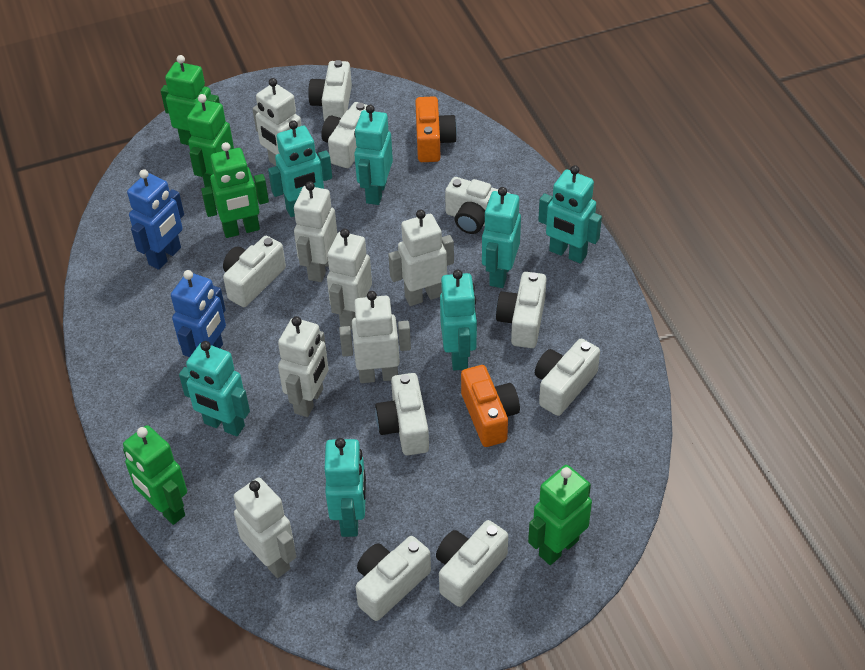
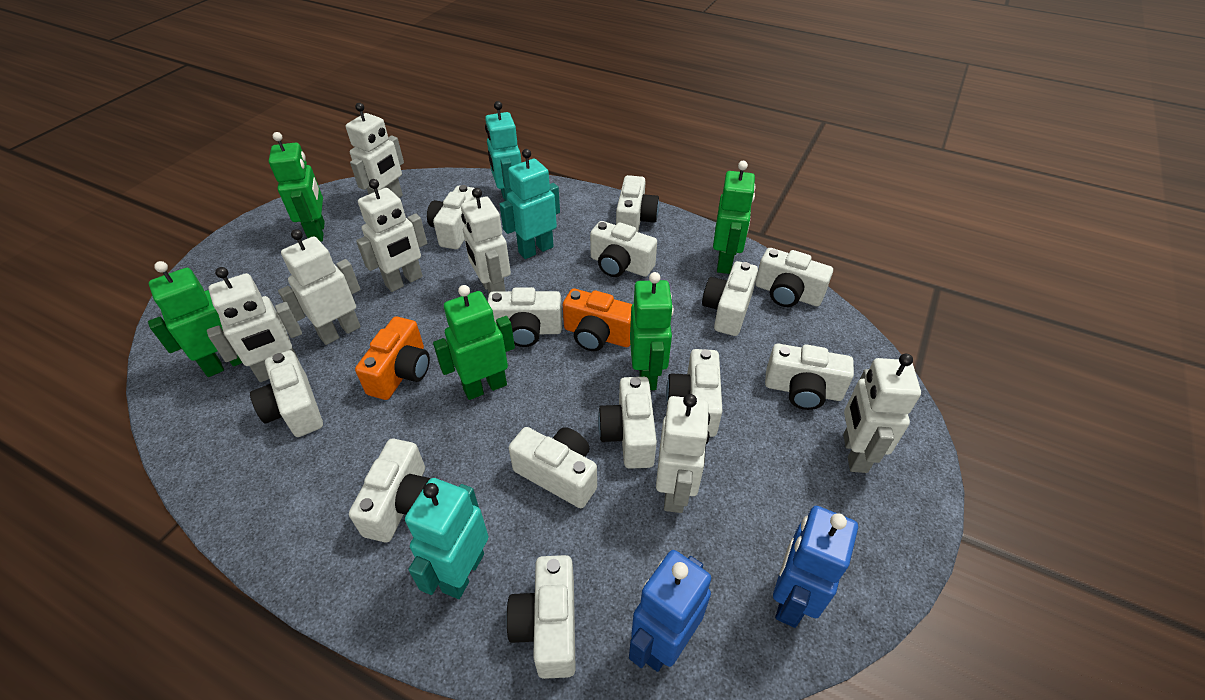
turquoise robot: 7 -> 3
white camera: 9 -> 13

